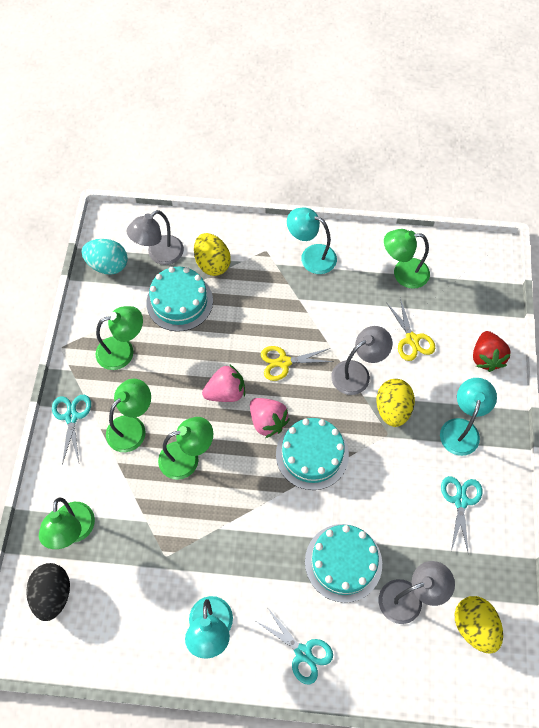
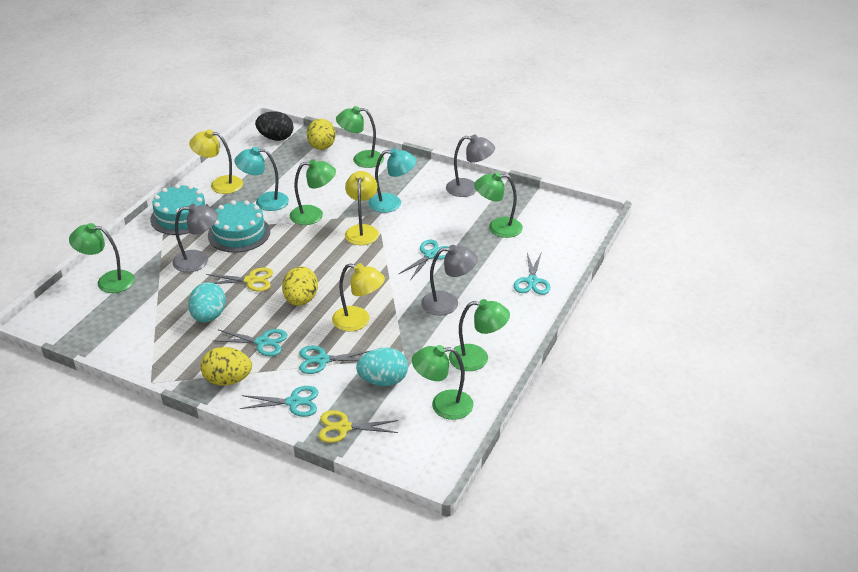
green lamp: 5 -> 6
pink strawberry: 2 -> 0
red strawberry: 1 -> 0
turquoise cake: 3 -> 2
turquoise egg: 1 -> 2
turquoise lamp: 3 -> 2
turquoise scissors: 3 -> 5
yellow lamp: 0 -> 3

